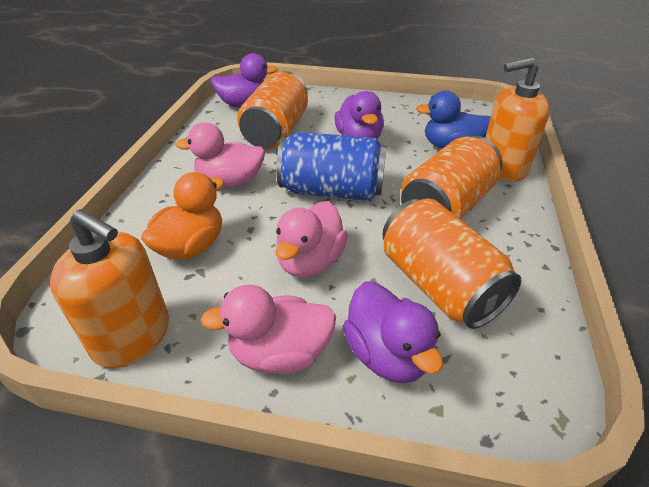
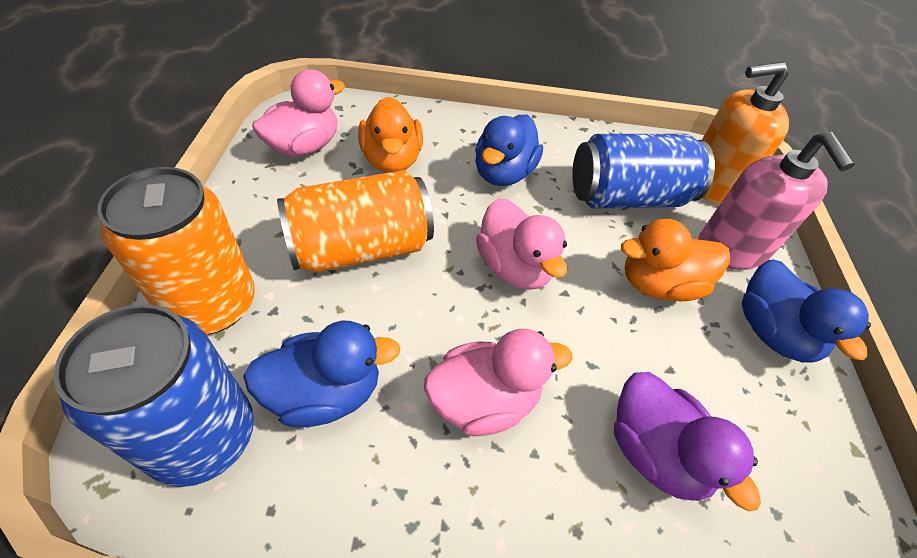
blue can: 1 -> 2
blue duck: 1 -> 3
orange can: 3 -> 2
orange duck: 1 -> 2
orange soap dispenser: 2 -> 1
pink soap dispenser: 0 -> 1
purple duck: 3 -> 1

